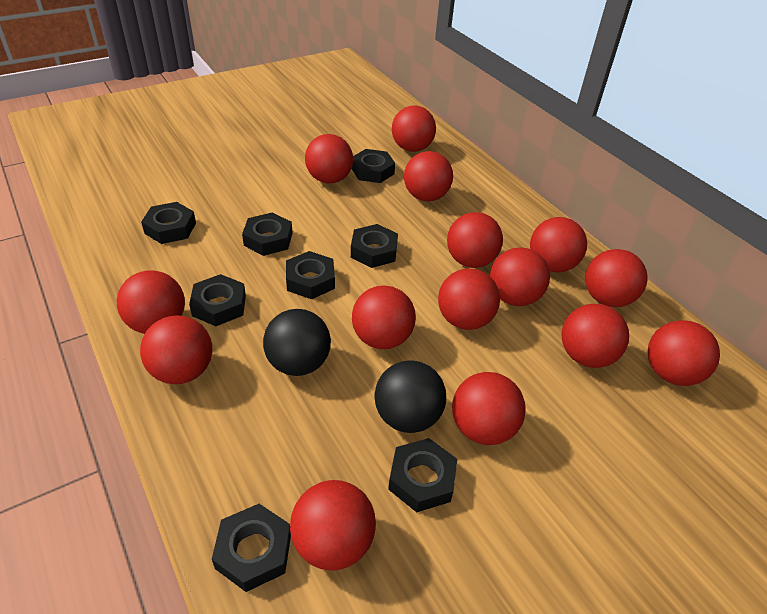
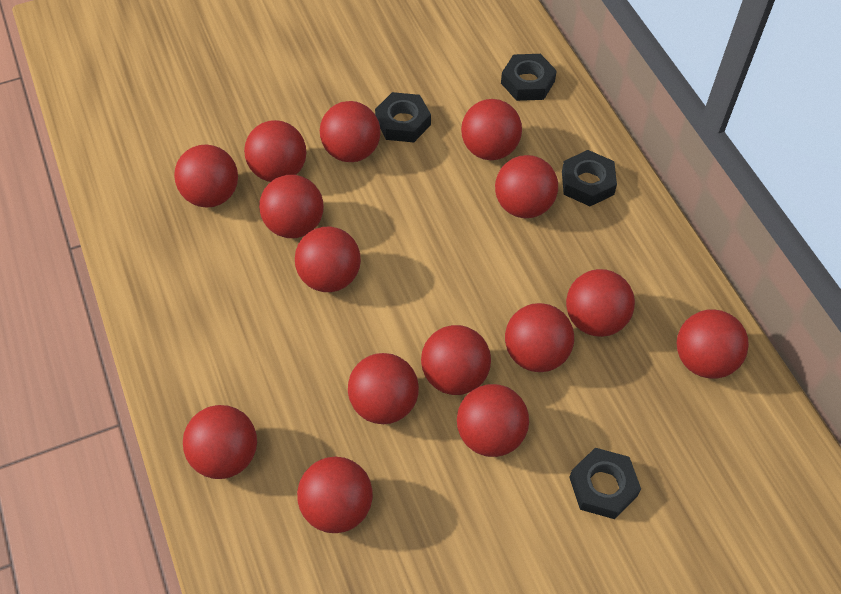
black ball: 2 -> 0
black nut: 8 -> 4

